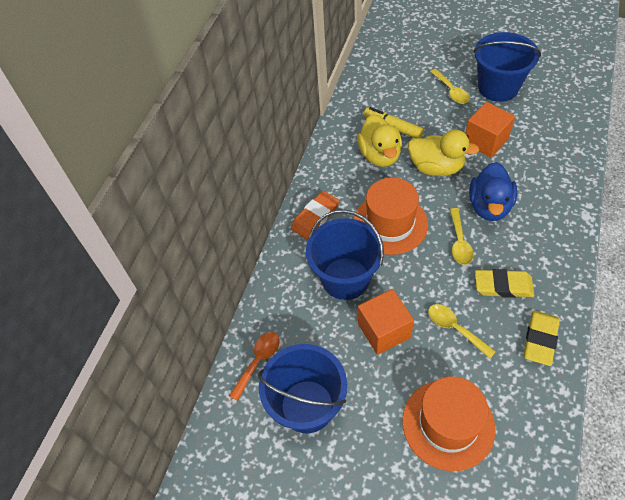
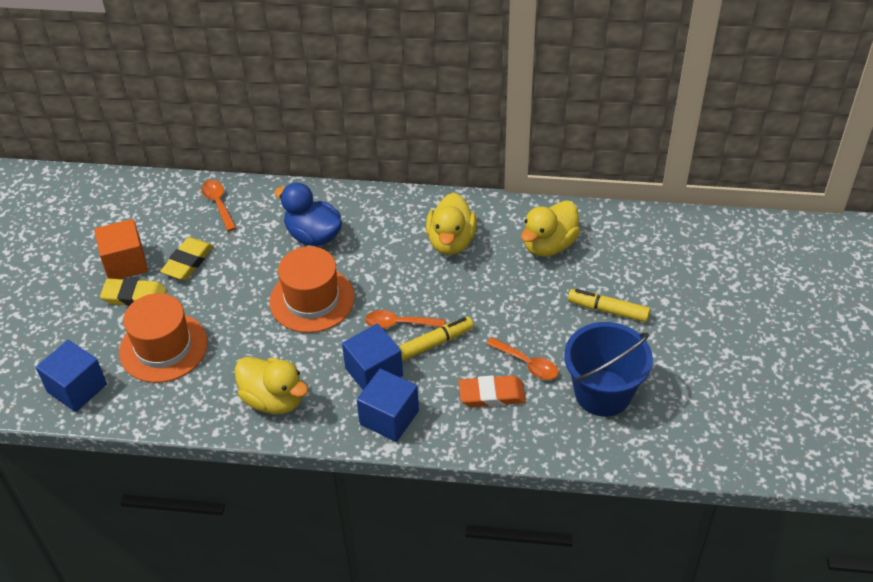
blue bucket: 3 -> 1
blue cube: 0 -> 3
orange cube: 2 -> 1
orange spoon: 1 -> 3
yellow duck: 2 -> 3
yellow marker: 1 -> 2
yellow spoon: 3 -> 0

